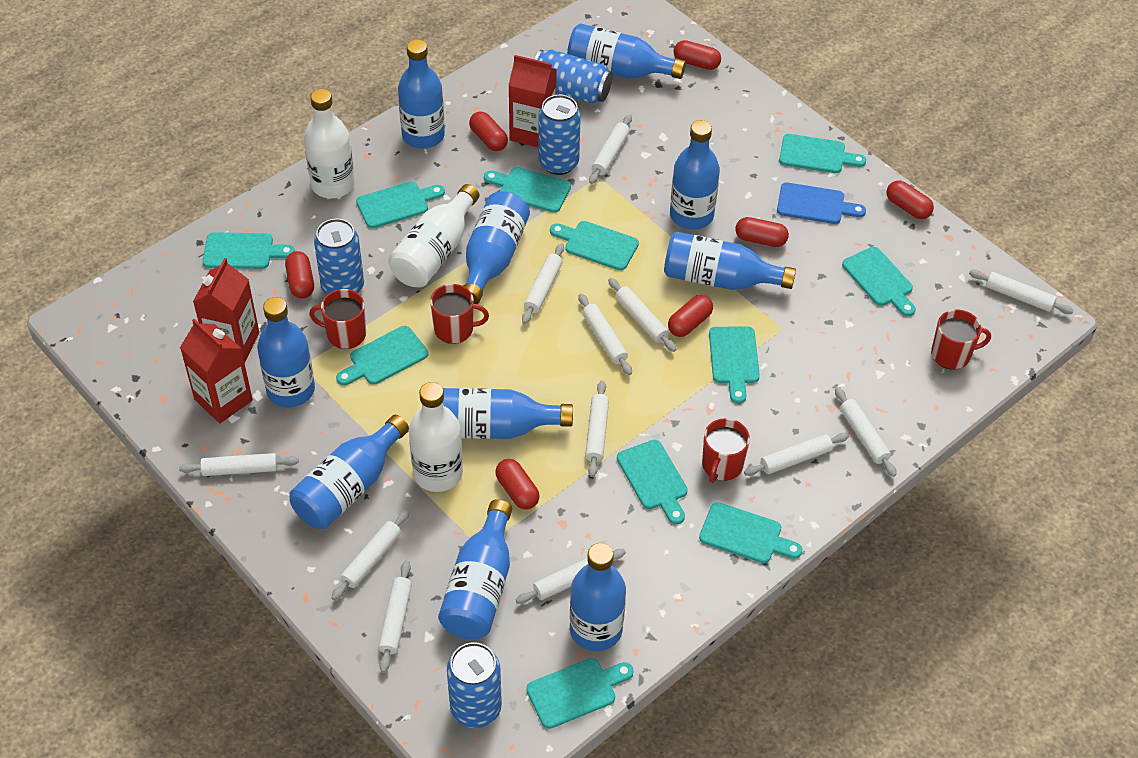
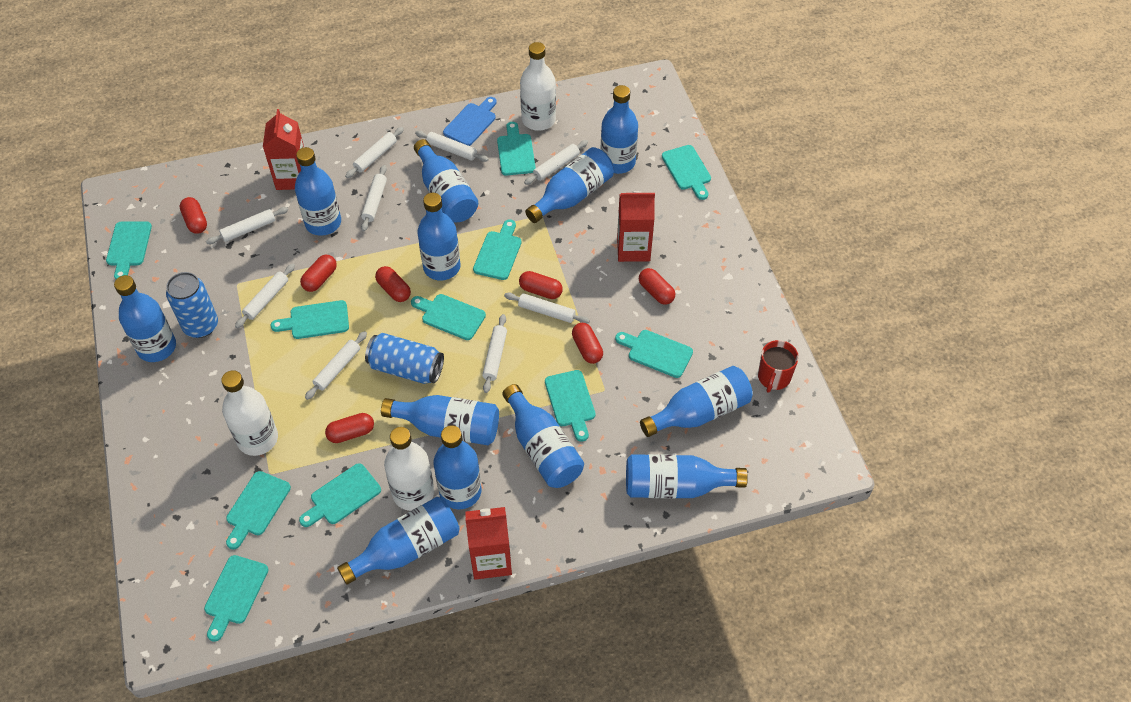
blue bottle: 10 -> 12
blue can: 4 -> 2
red mug: 4 -> 1
white rolling pin: 12 -> 9

